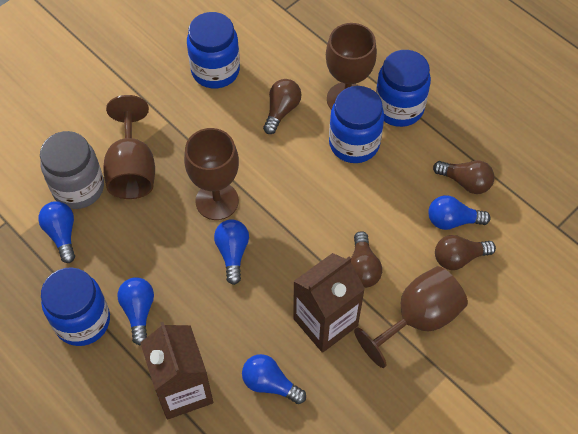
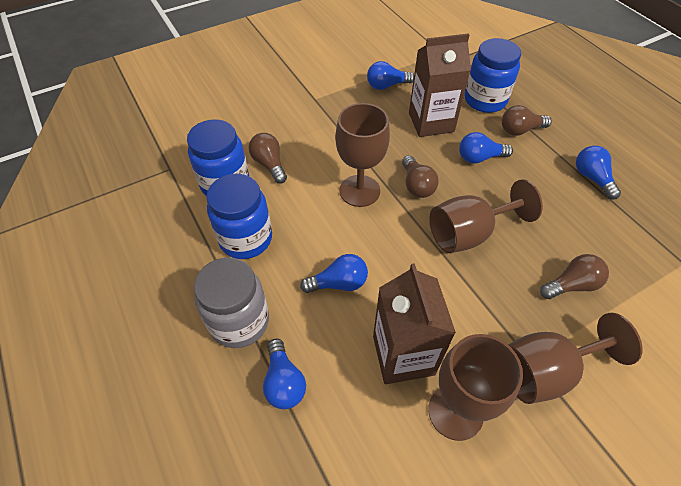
blue jar: 4 -> 3

